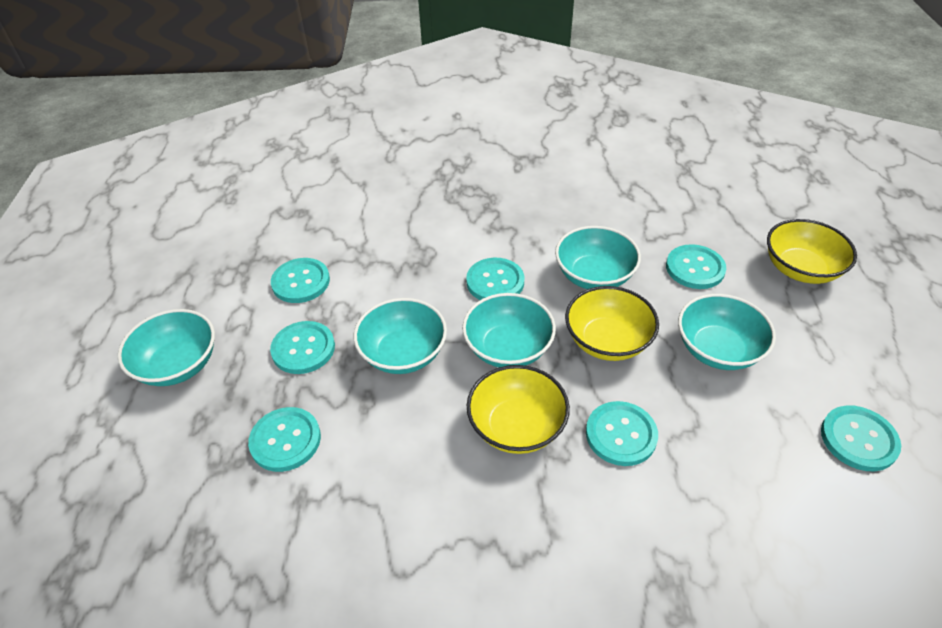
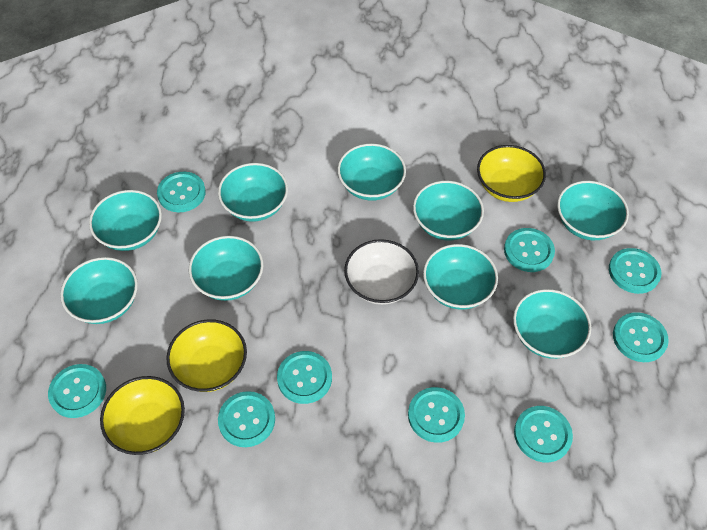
turquoise bowl: 5 -> 9
turquoise button: 7 -> 9
white bowl: 0 -> 1

